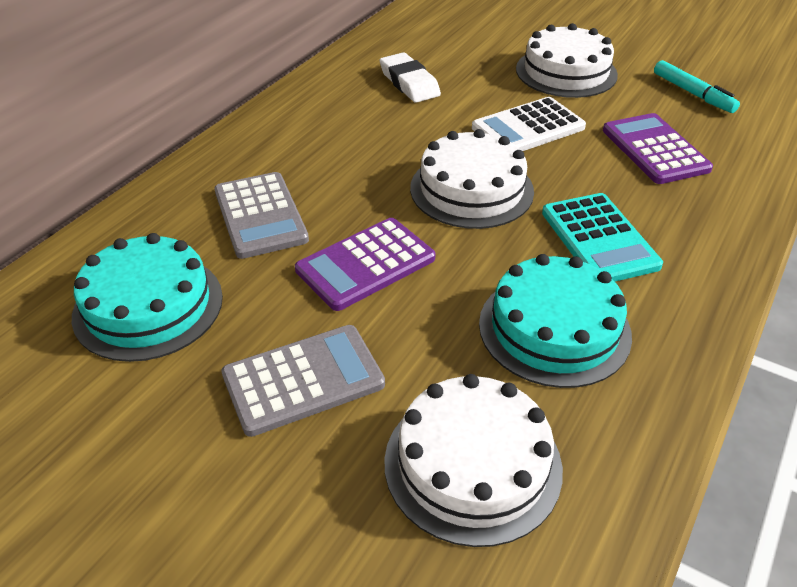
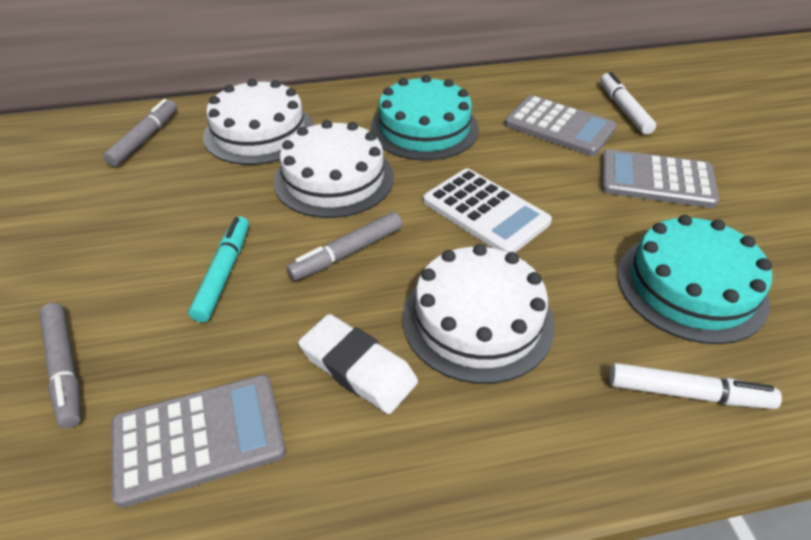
grey calculator: 2 -> 3
grey marker: 0 -> 3
purple calculator: 2 -> 0
turquoise calculator: 1 -> 0
white marker: 0 -> 2

